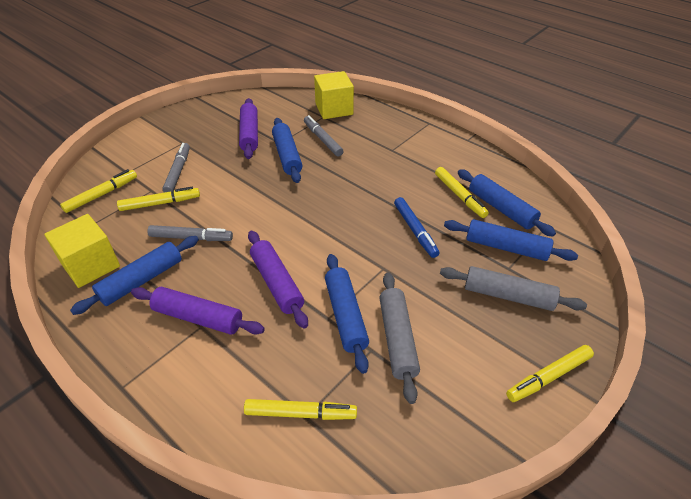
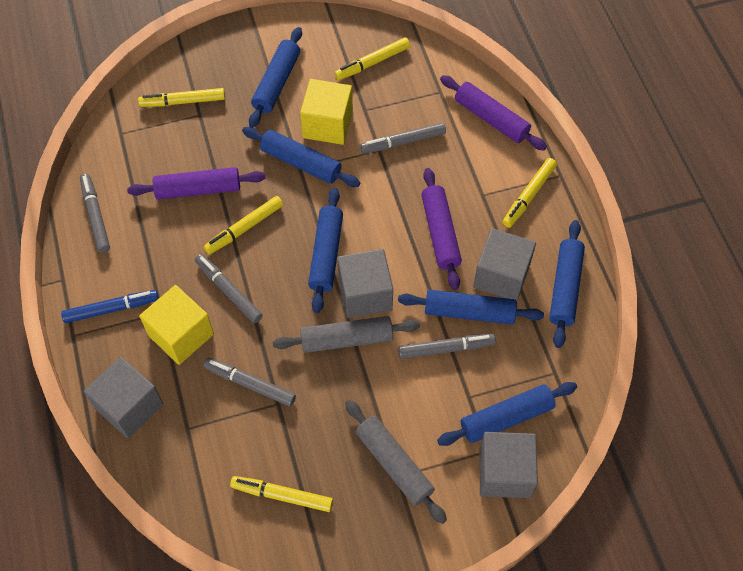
blue rolling pin: 5 -> 6
grey cube: 0 -> 4
grey marker: 3 -> 5

